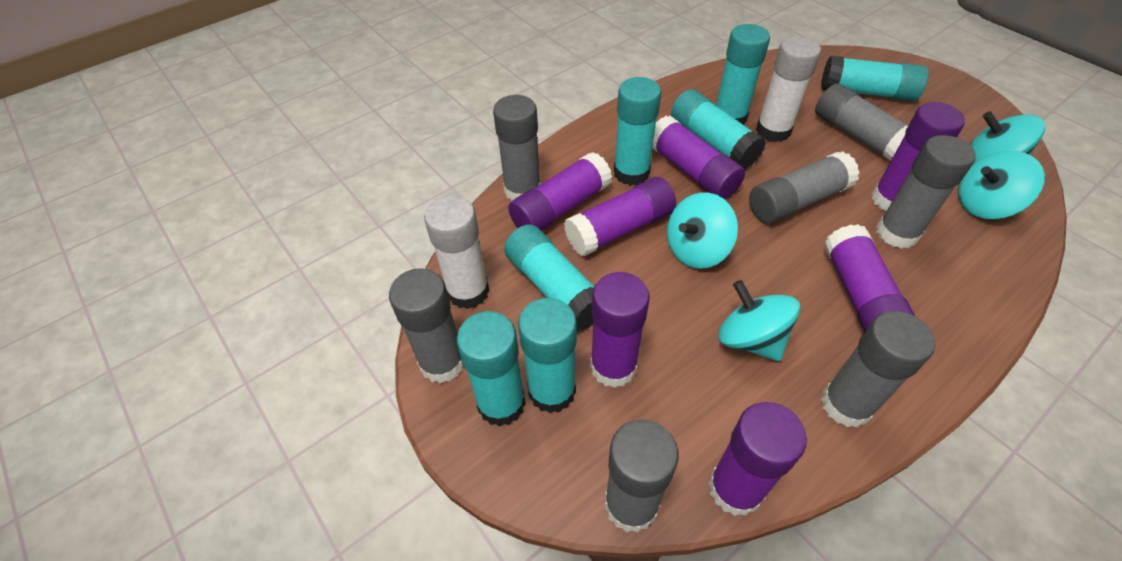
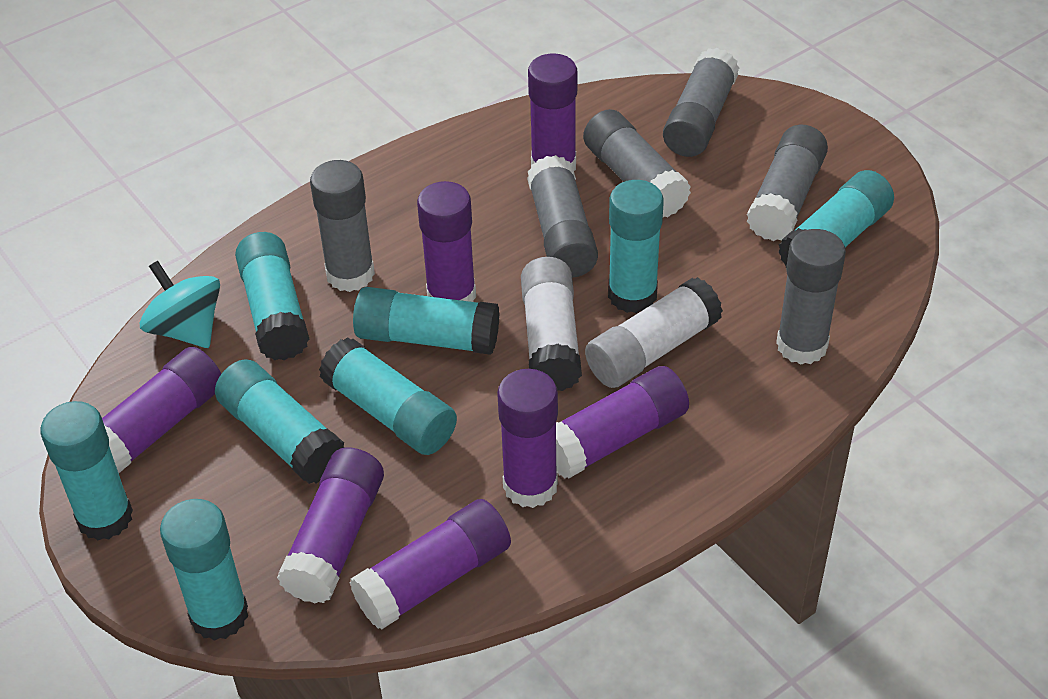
grey glue stick: 7 -> 6
turquoise glue stick: 7 -> 8
turquoise spinning top: 4 -> 1

